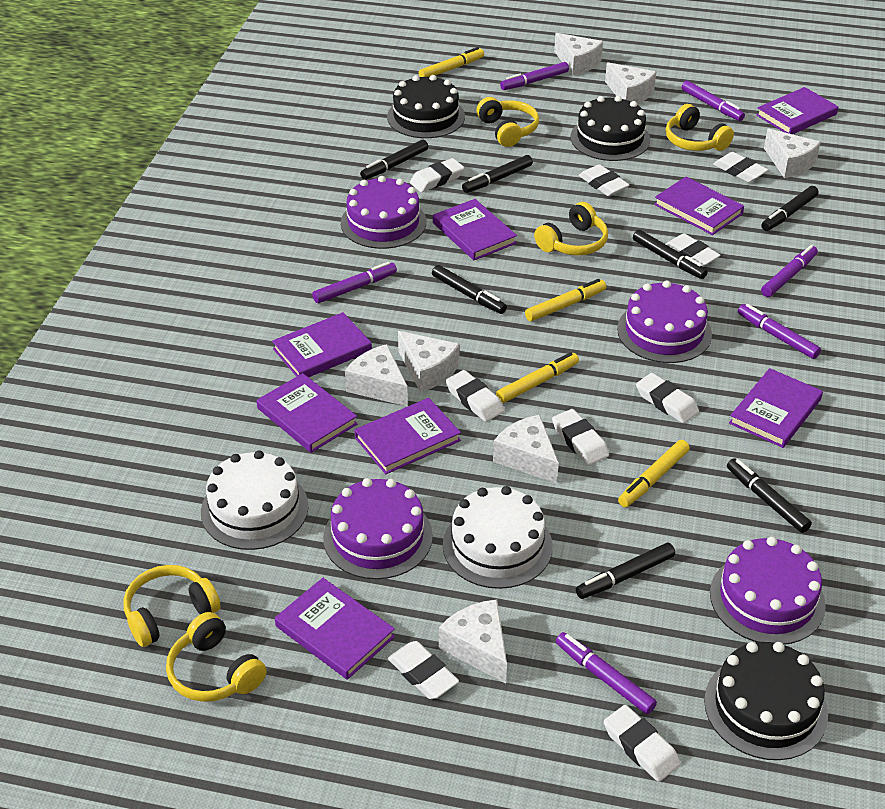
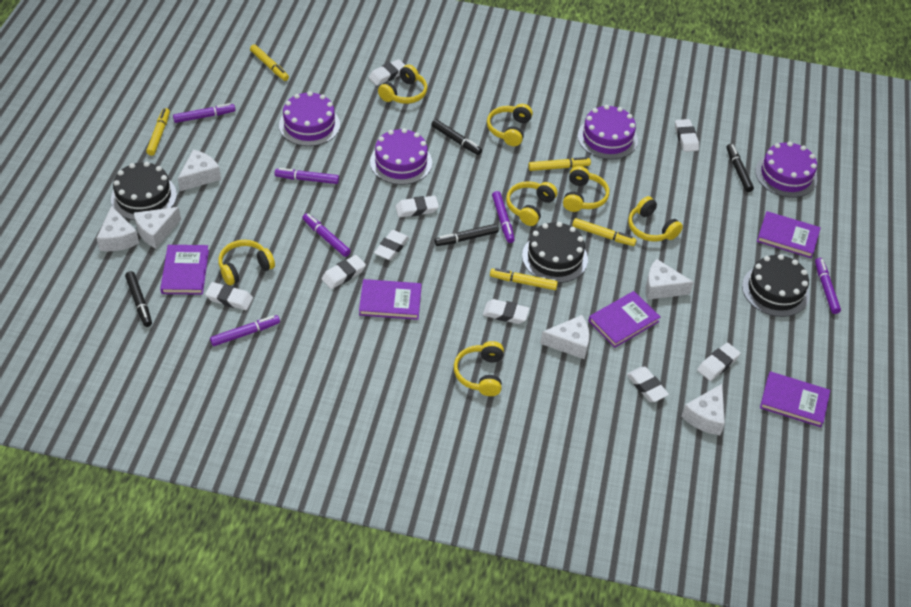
black marker: 7 -> 4
purple book: 8 -> 5
white cake: 2 -> 0
white cheese: 7 -> 6
yellow headphones: 5 -> 7
yellow marker: 4 -> 5

